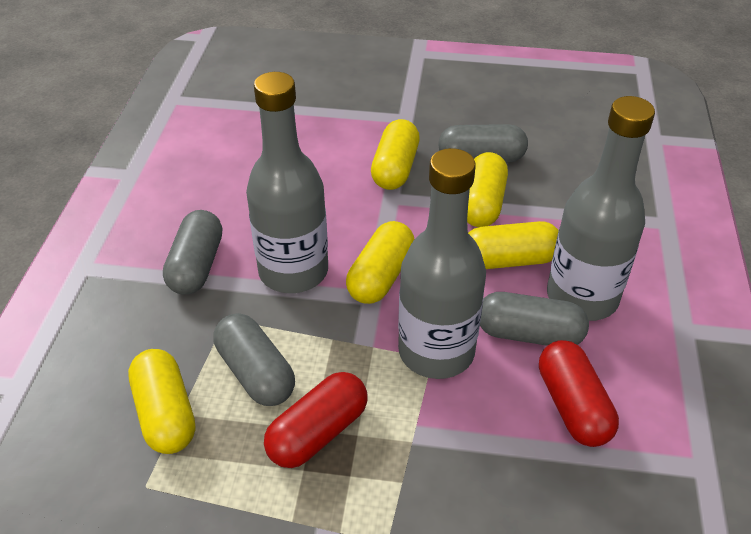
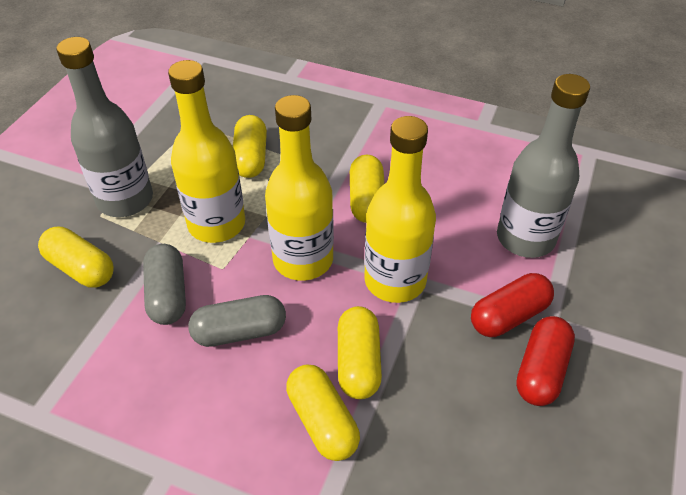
grey bottle: 3 -> 2
grey capsule: 4 -> 2
yellow bottle: 0 -> 3

